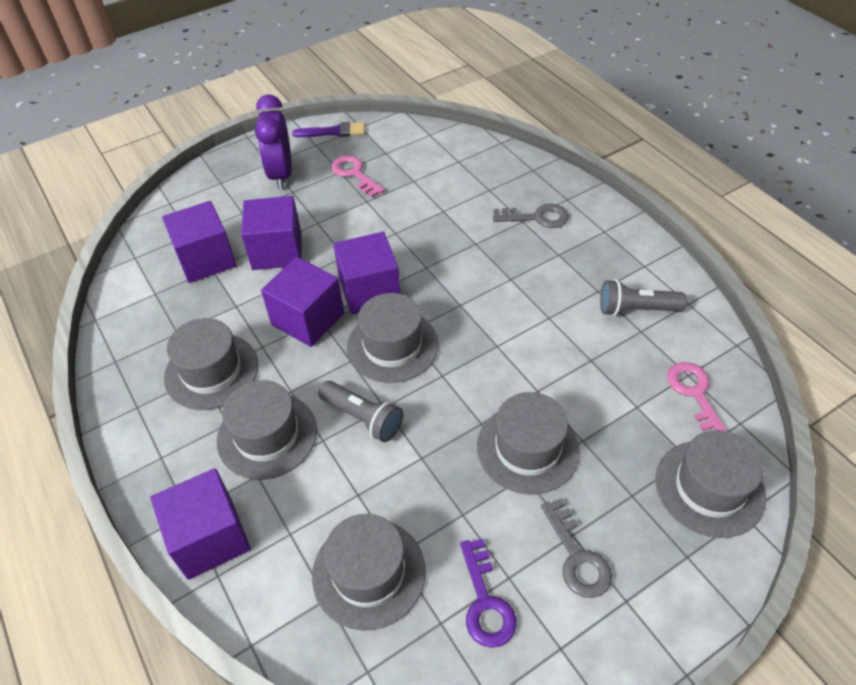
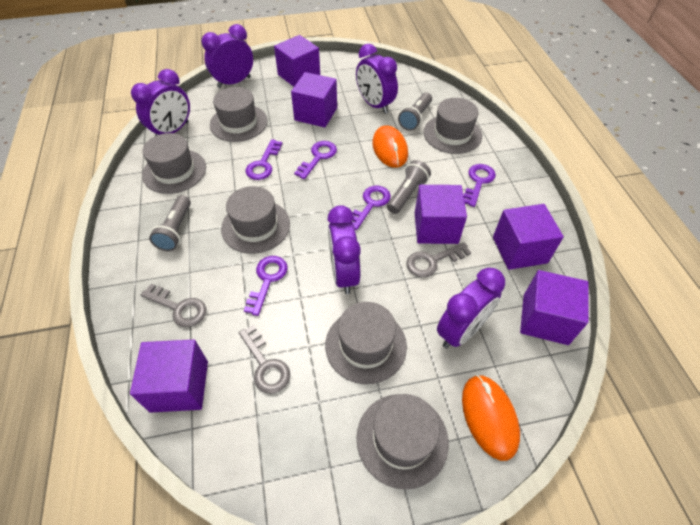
grey flashlight: 2 -> 3
grey key: 2 -> 3
orange mouse: 0 -> 2
pink key: 2 -> 0
purple brush: 1 -> 0
purple clock: 1 -> 5
purple cube: 5 -> 6
purple key: 1 -> 5

